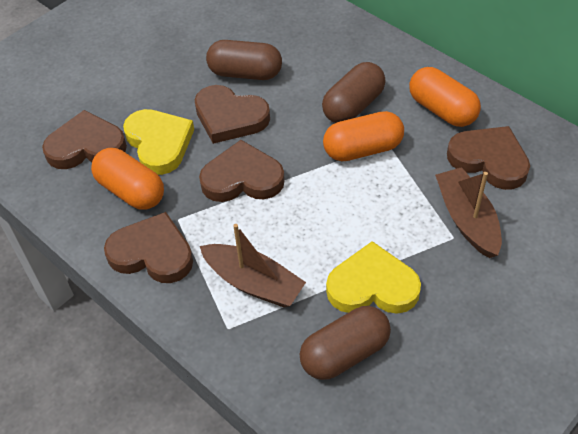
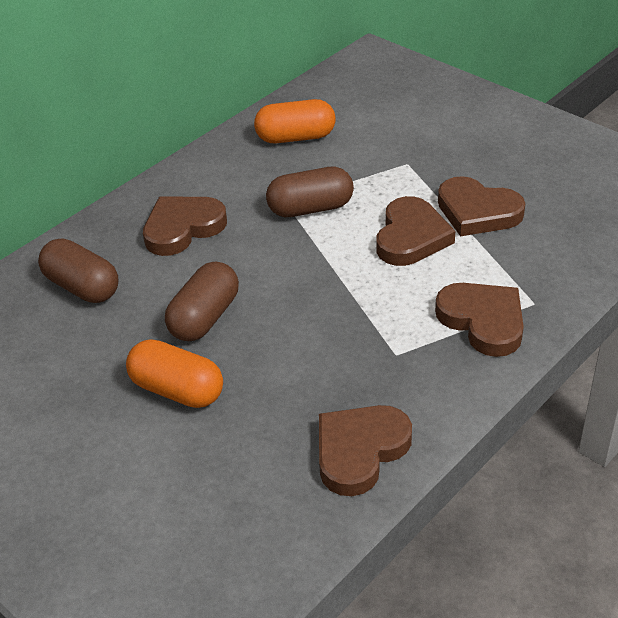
brown boat: 2 -> 0
orange capsule: 3 -> 2
yellow heart: 2 -> 0

